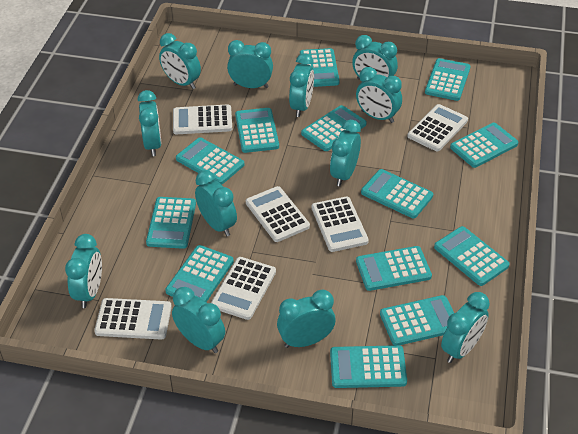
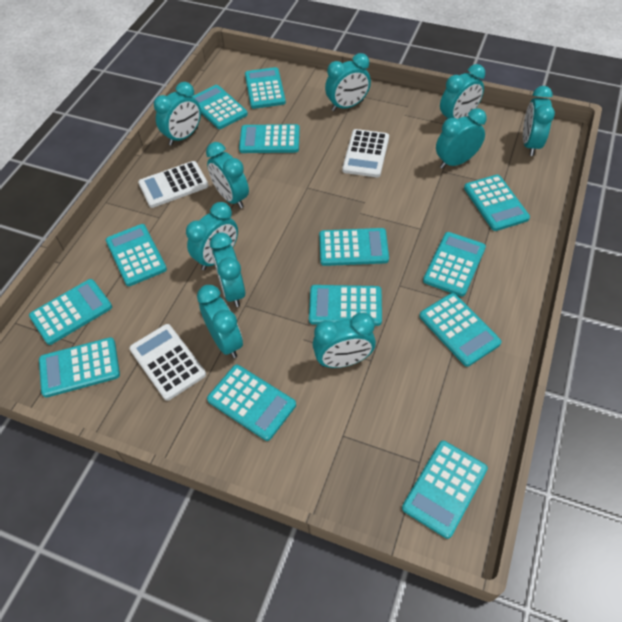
turquoise clock: 12 -> 10
white calculator: 6 -> 3

